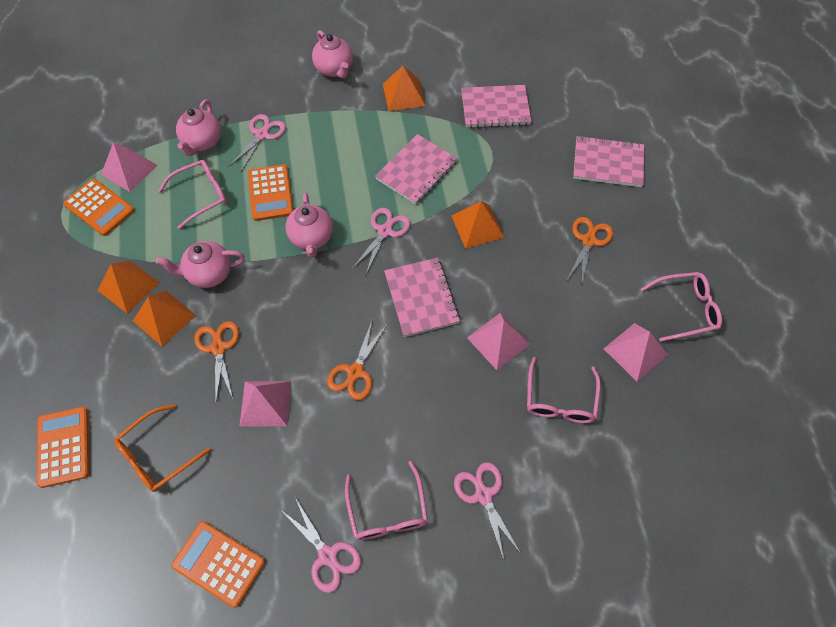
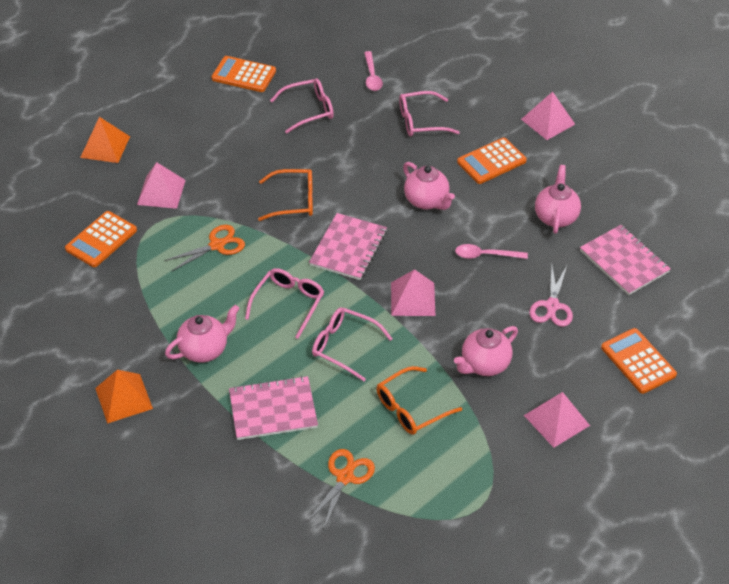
orange glasses: 1 -> 2
orange pyramid: 4 -> 2
orange scissors: 3 -> 2
pink notebook: 4 -> 3
pink scissors: 4 -> 1
pink spoon: 0 -> 2

